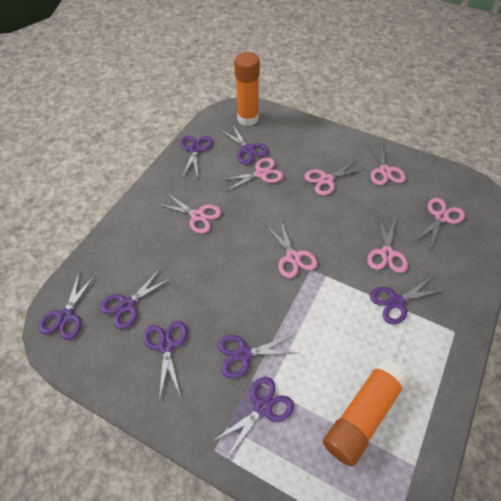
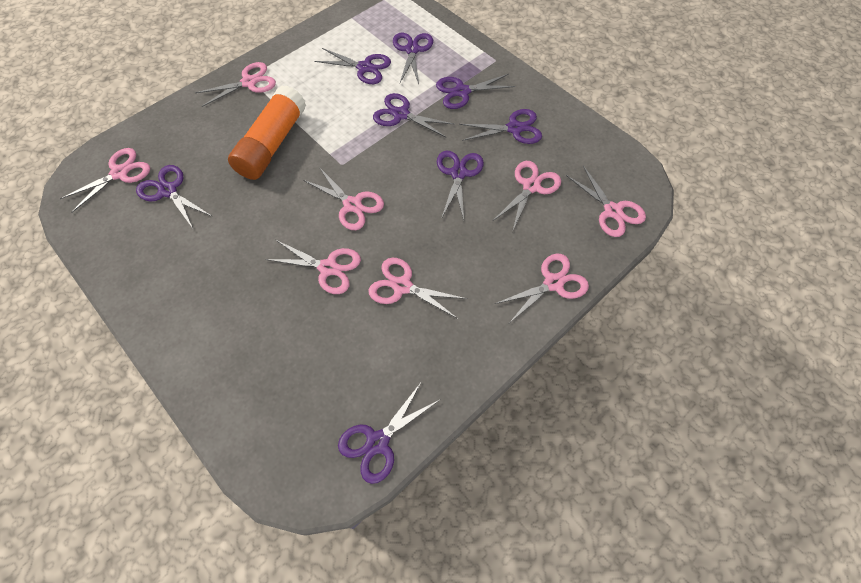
orange glue stick: 2 -> 1
pink scissors: 7 -> 8

